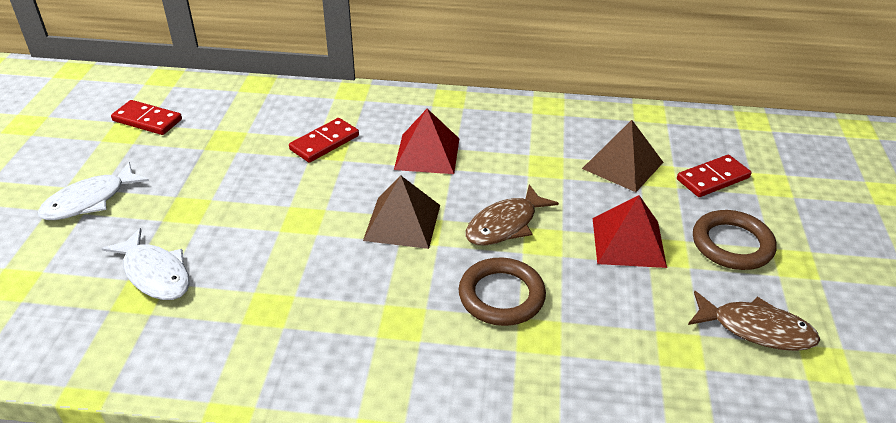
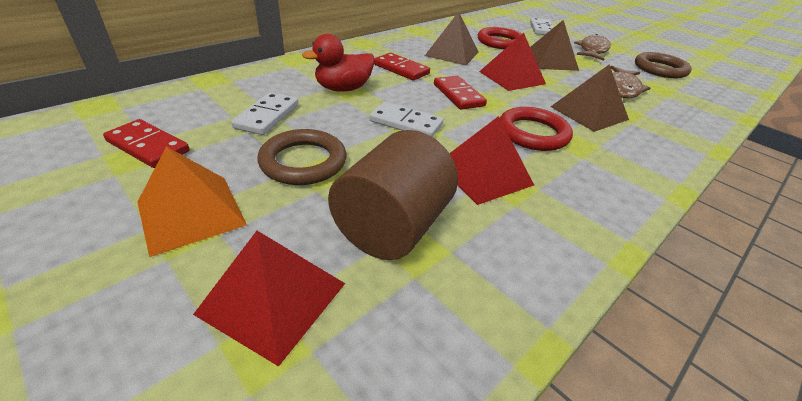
brown cylinder: 0 -> 1
brown pyramid: 2 -> 3
orange pyramid: 0 -> 1
red duck: 0 -> 1
red pyramid: 2 -> 3
red ring: 0 -> 2
white domino: 0 -> 3
white fish: 2 -> 0

